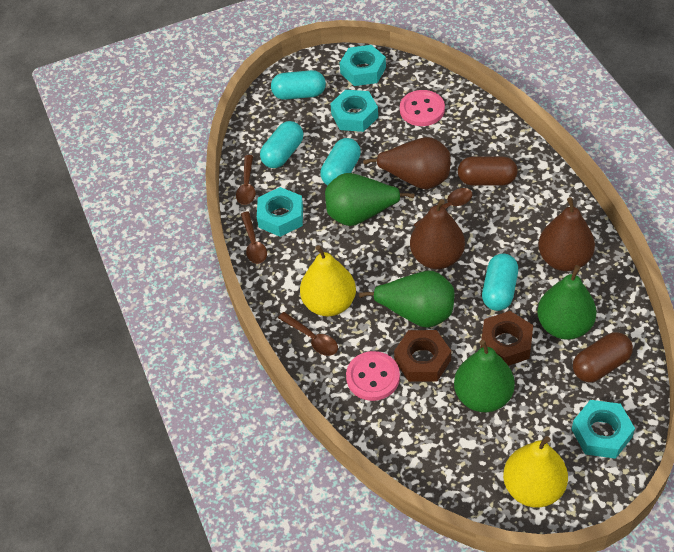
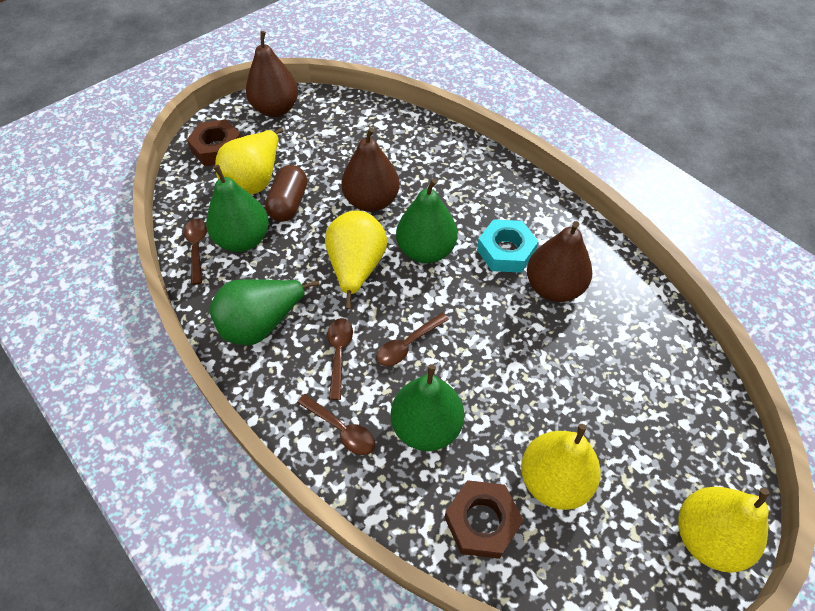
brown capsule: 2 -> 1
pink button: 2 -> 0
turquoise capsule: 4 -> 0
turquoise nut: 4 -> 1
yellow pear: 2 -> 4

